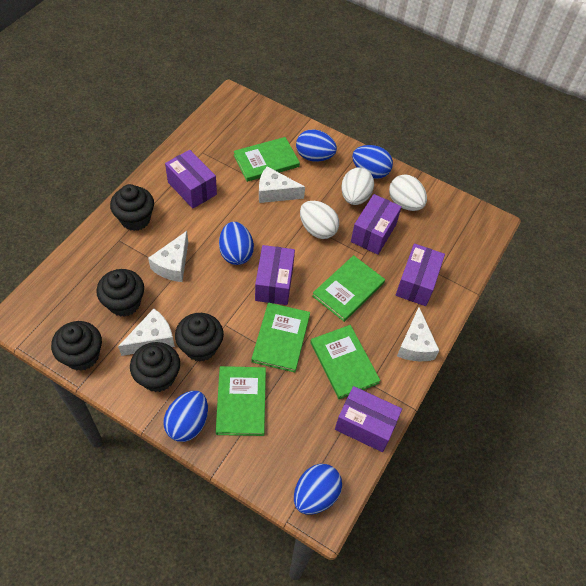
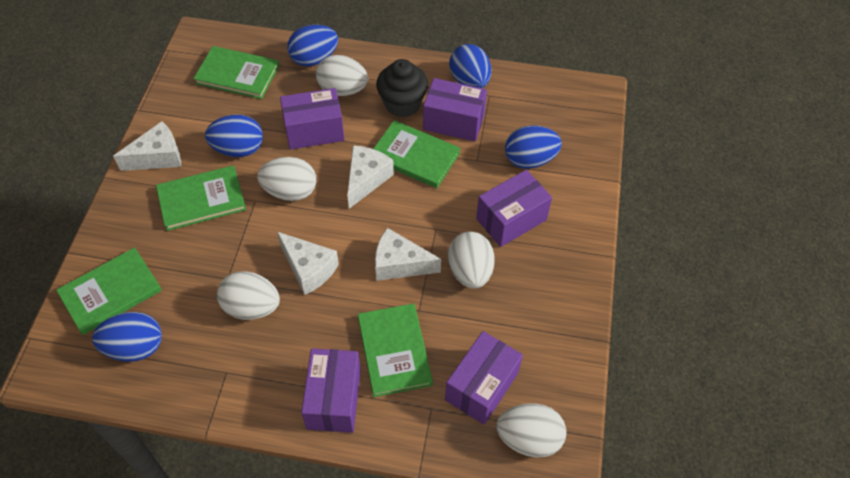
black cupcake: 5 -> 1
white egg: 3 -> 5

